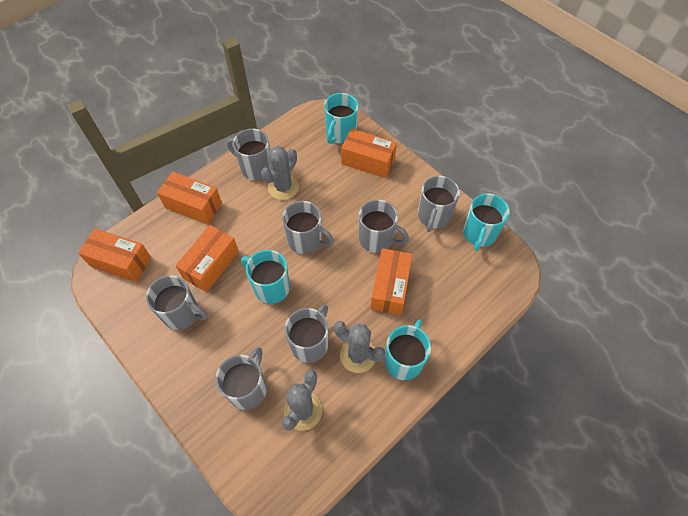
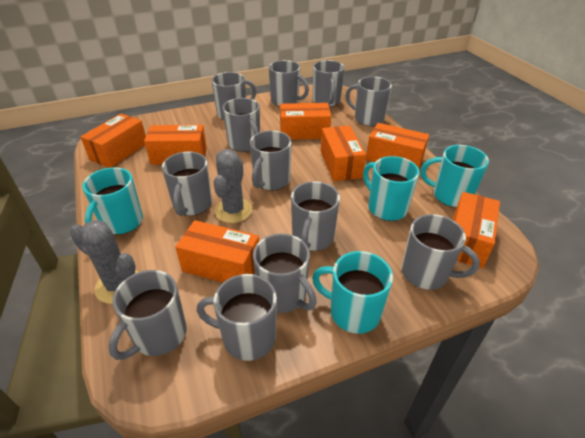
grey cactus: 3 -> 2
grey mug: 7 -> 12
orange box: 5 -> 7

